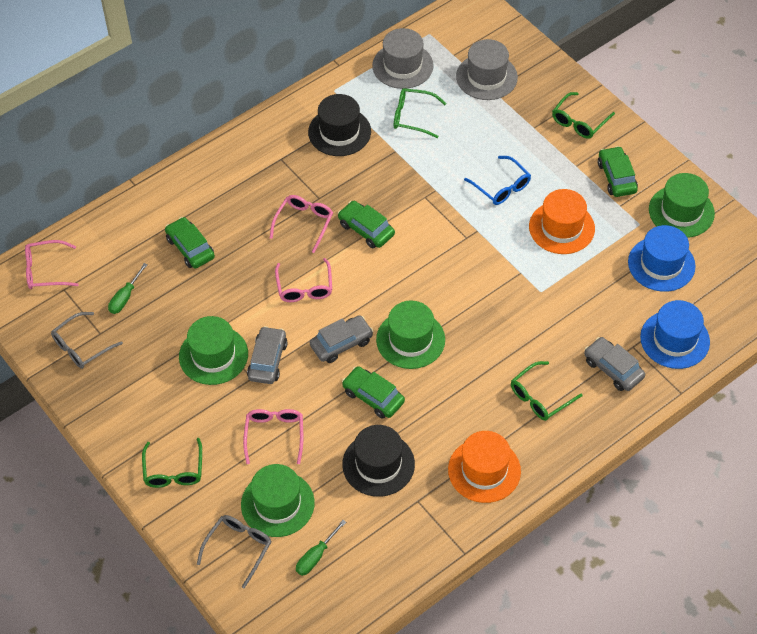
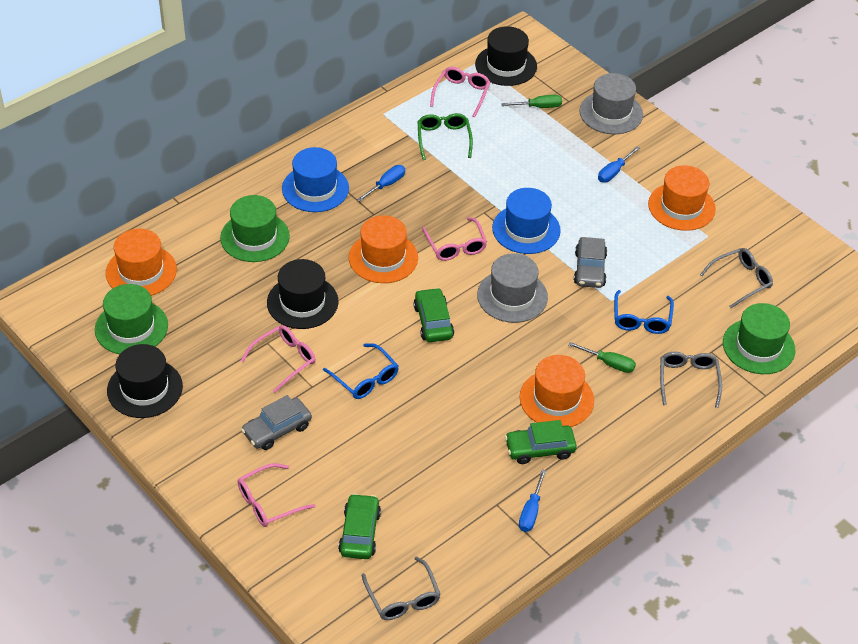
black hat: 2 -> 3
blue glasses: 1 -> 2
blue screwdriver: 0 -> 3
green car: 4 -> 3
green glasses: 4 -> 1
green hat: 4 -> 3
grey car: 3 -> 2
grey glasses: 2 -> 3
orange hat: 2 -> 4

